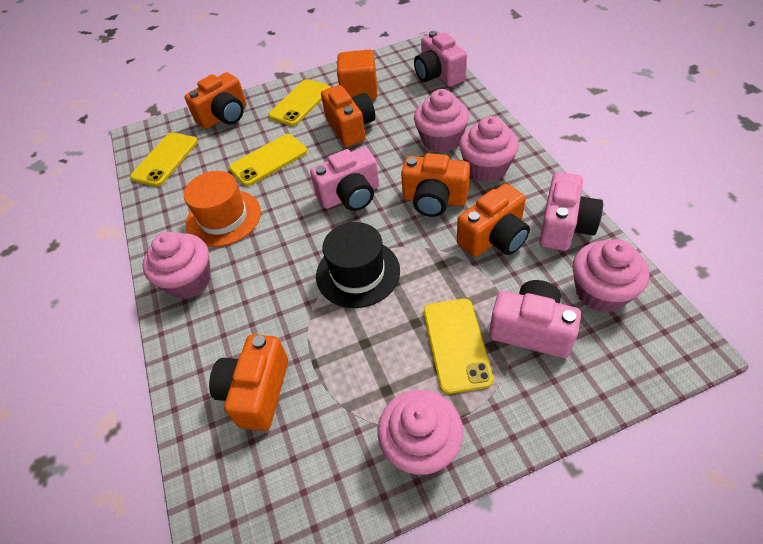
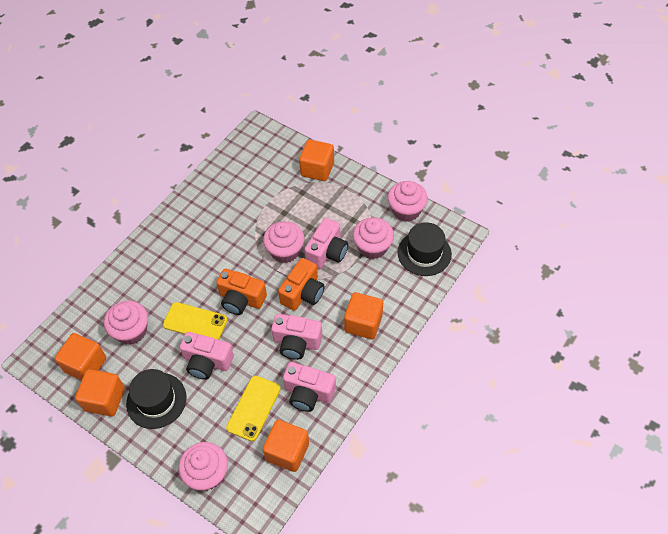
black hat: 1 -> 2
orange camera: 5 -> 2
orange cube: 1 -> 5
orange hat: 1 -> 0
yellow phone: 4 -> 2

